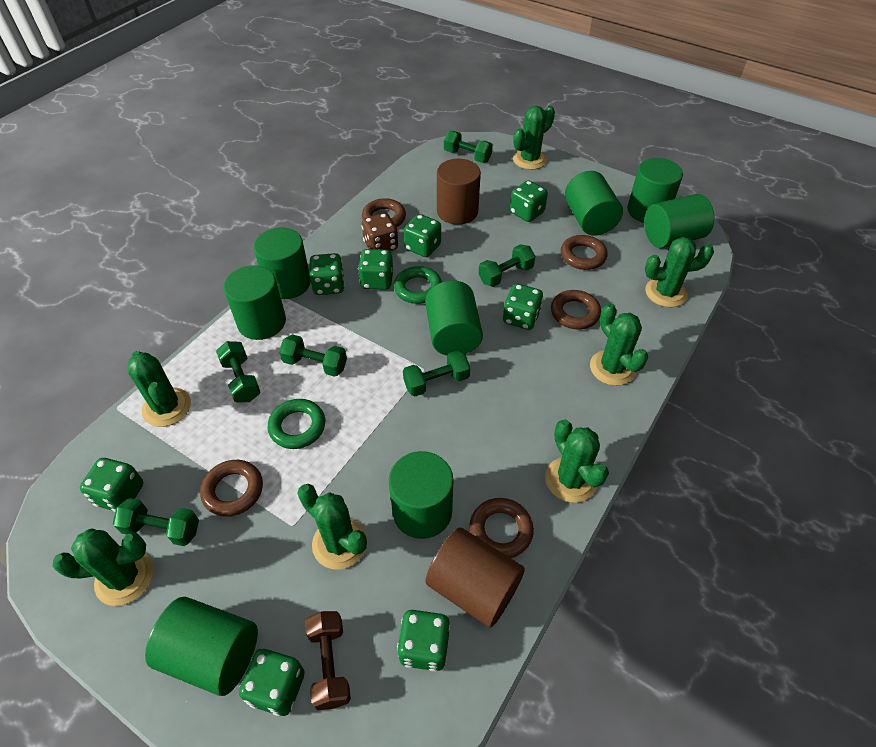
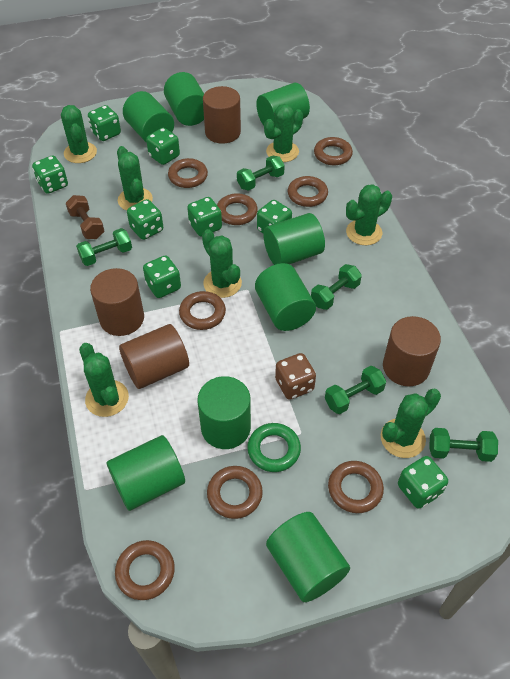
brown cylinder: 2 -> 4
brown ring: 5 -> 8
green dumbbell: 6 -> 5
green ring: 2 -> 1

